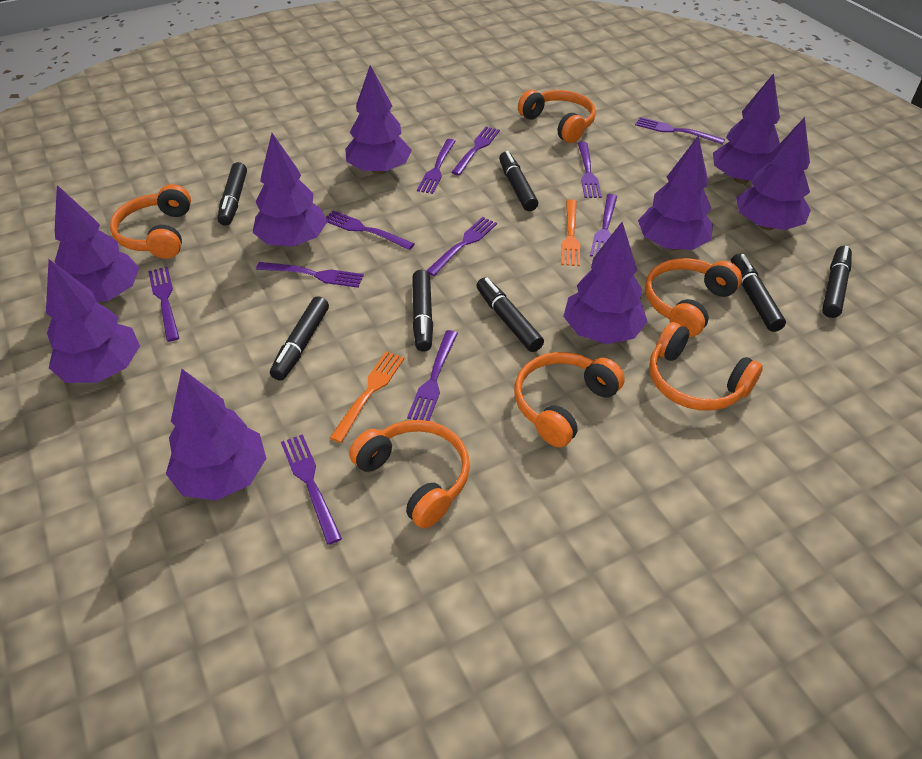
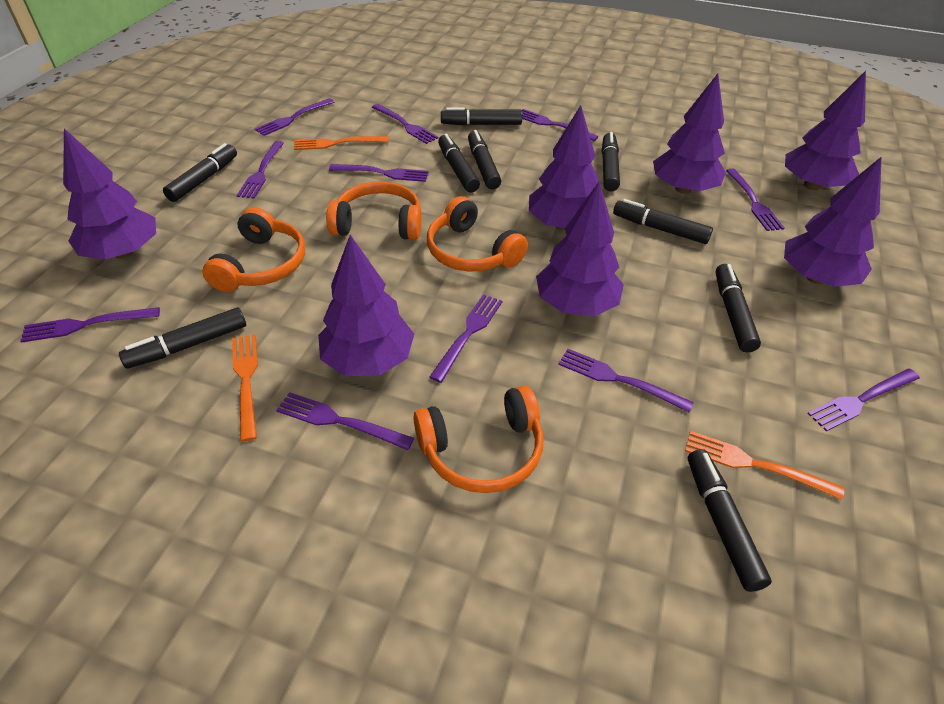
black marker: 7 -> 9
orange fork: 2 -> 3
orange headphones: 6 -> 4
purple tree: 9 -> 7

